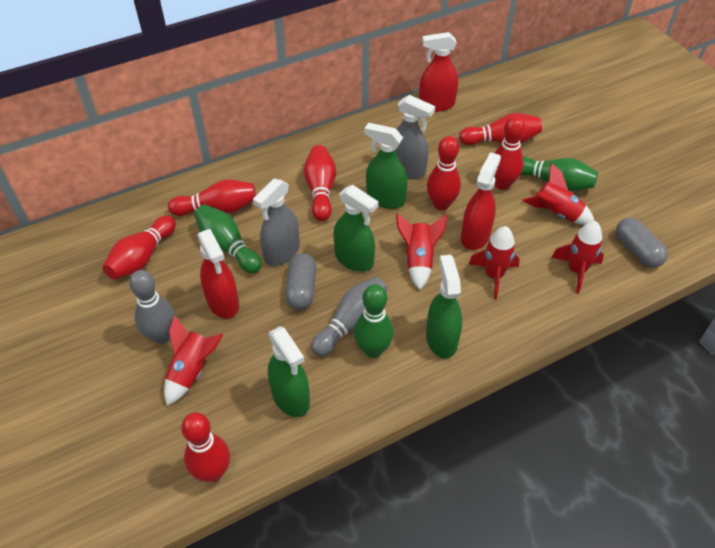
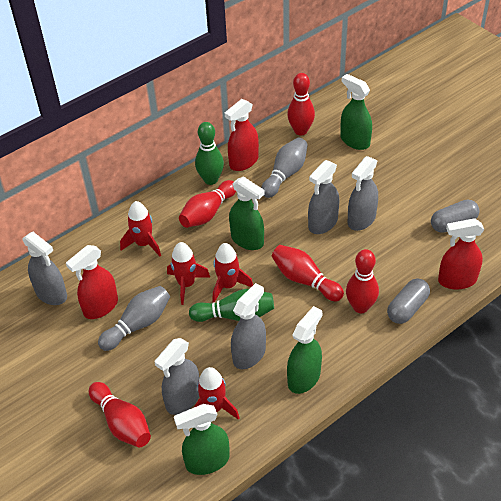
green bowling pin: 3 -> 2
grey spray bottle: 2 -> 5
red bowling pin: 7 -> 5
red rocket: 5 -> 4

